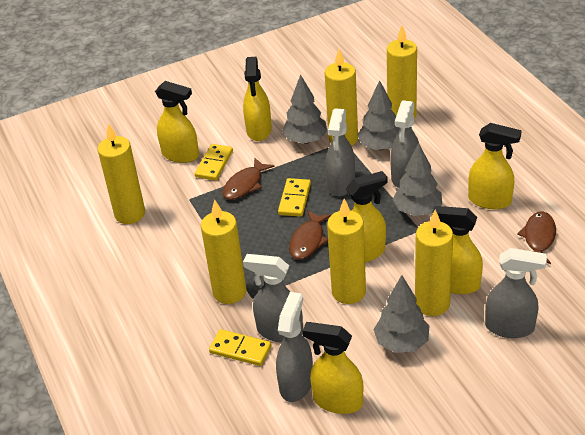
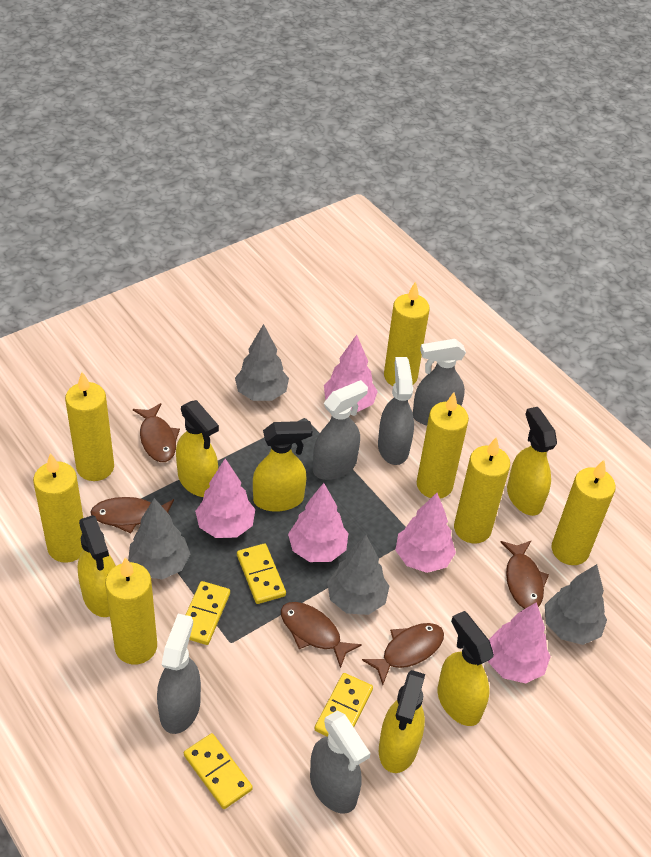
brown fish: 3 -> 5
pink tree: 0 -> 5
yellow candle: 6 -> 7
yellow domino: 3 -> 4

